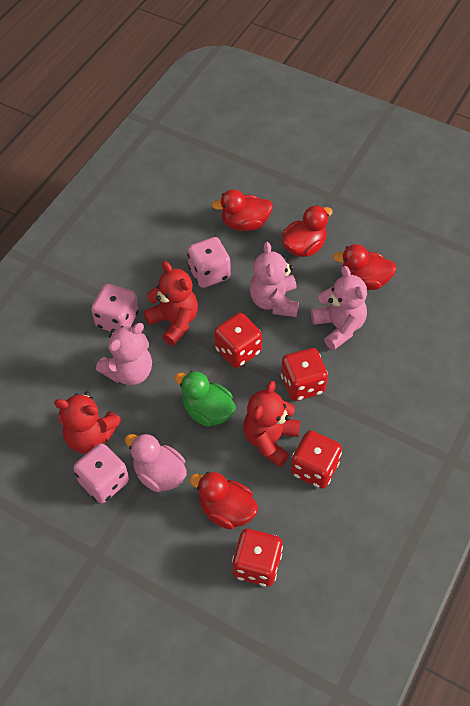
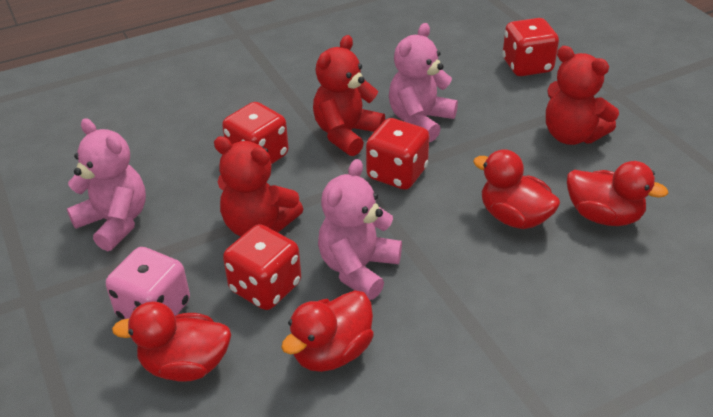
green duck: 1 -> 0
pink dice: 3 -> 1
pink duck: 1 -> 0

